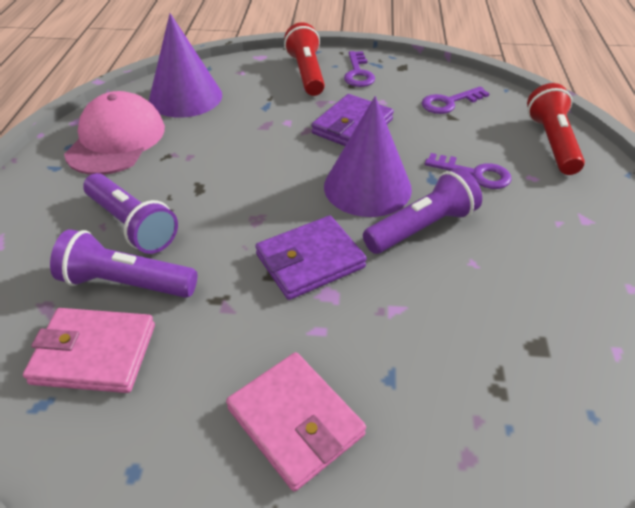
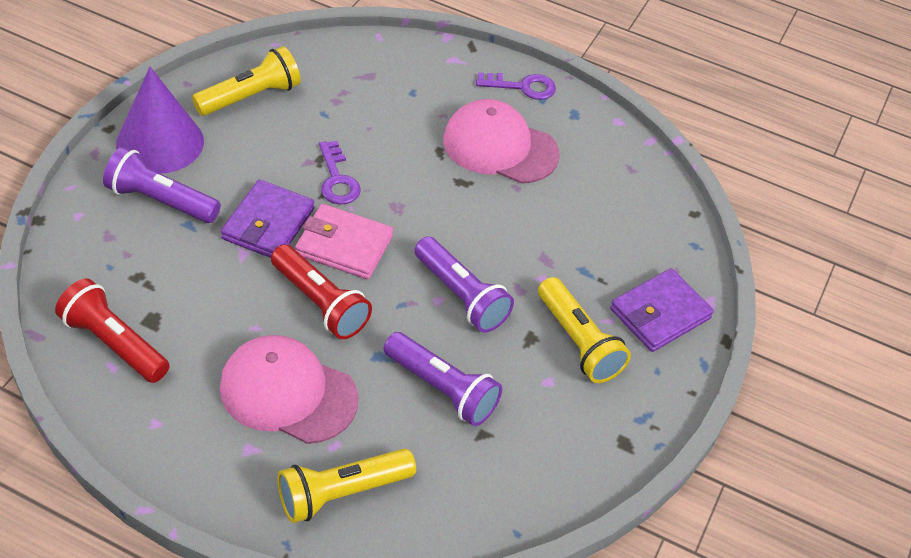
pink cap: 1 -> 2
pink wallet: 2 -> 1
purple cone: 2 -> 1
purple key: 3 -> 2
yellow flashlight: 0 -> 3

